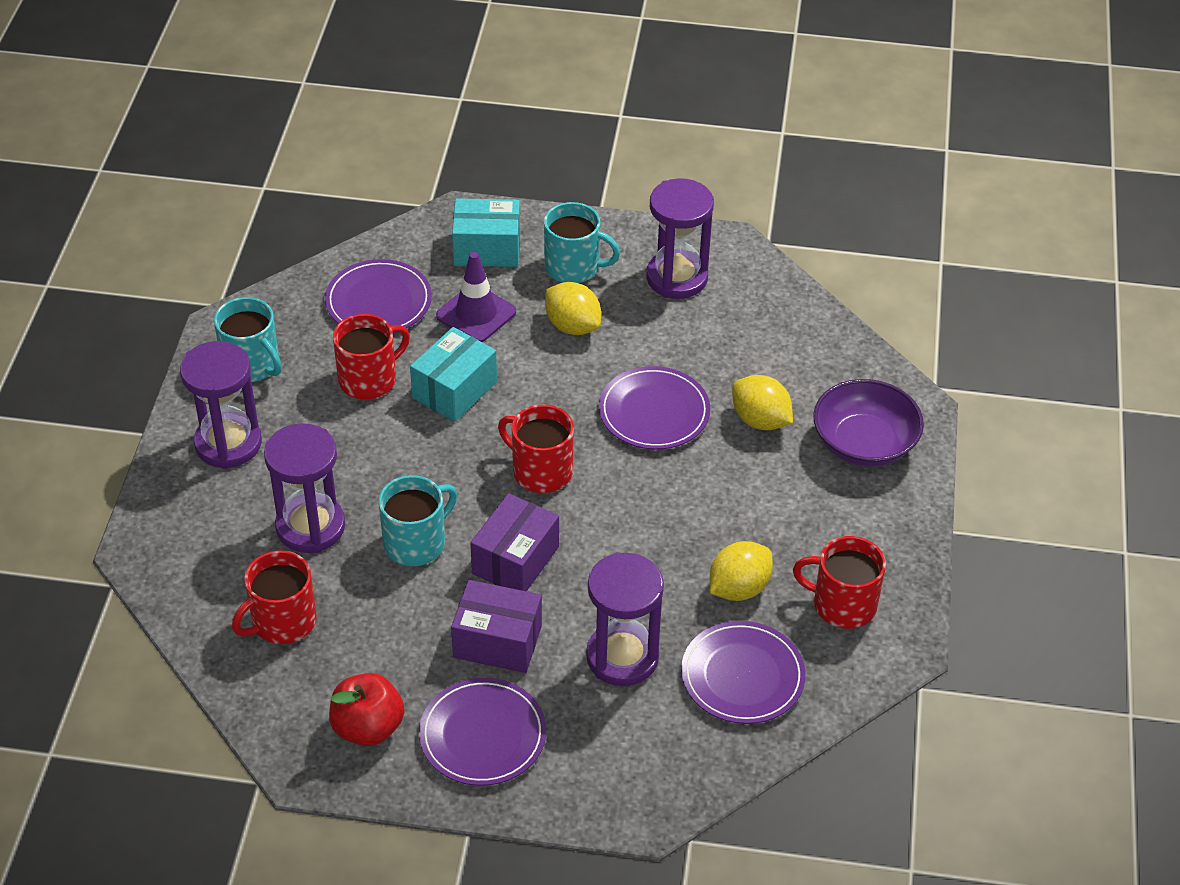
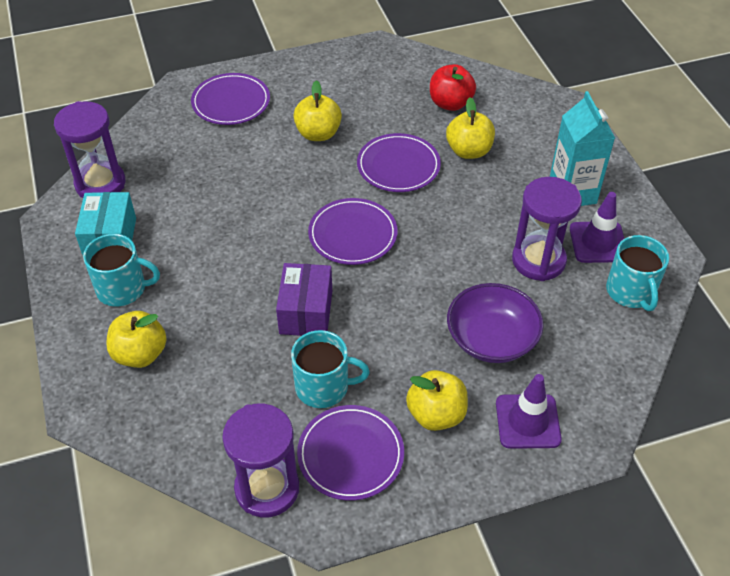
purple box: 2 -> 1
purple hourglass: 4 -> 3
purple traffic cone: 1 -> 2
red mug: 4 -> 0
turquoise box: 2 -> 1
turquoise carton: 0 -> 1
yellow apple: 0 -> 4
yellow lemon: 3 -> 0

